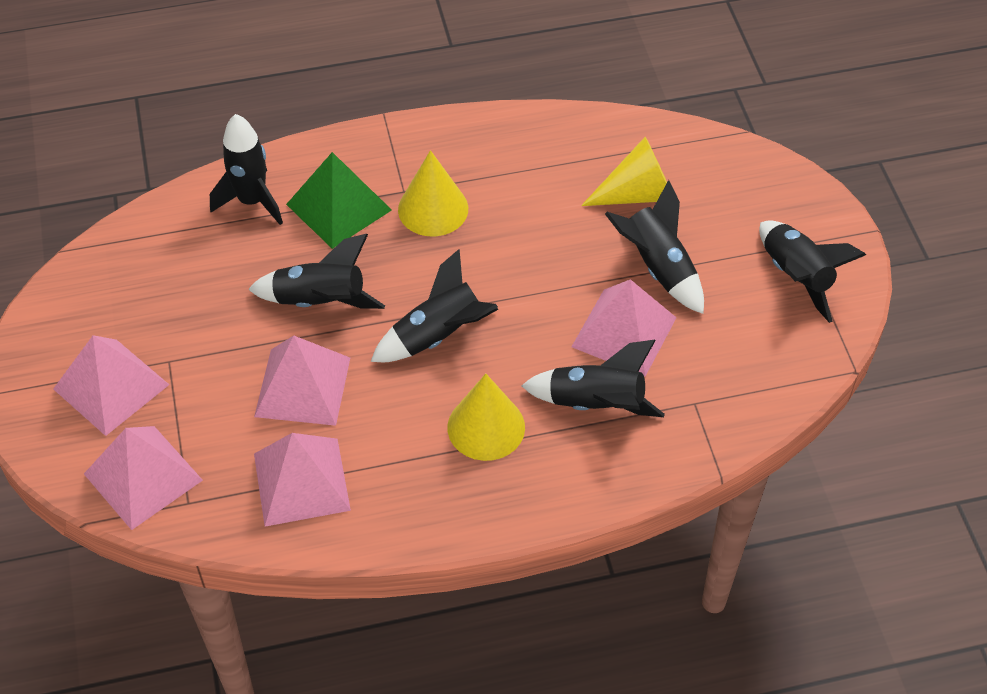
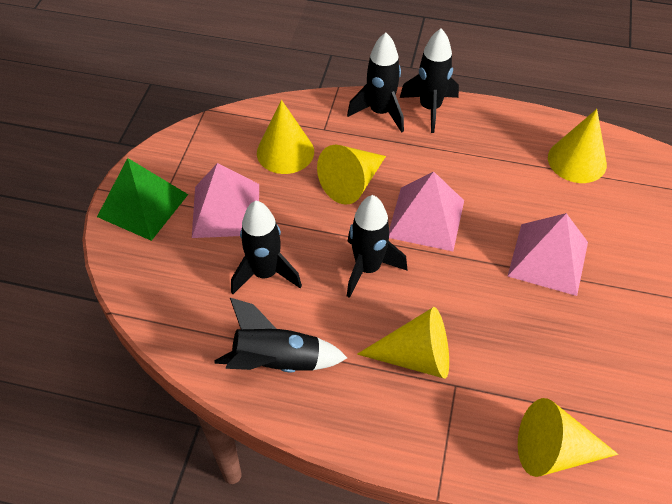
black rocket: 6 -> 5
pink pyramid: 5 -> 3
yellow cone: 3 -> 5

